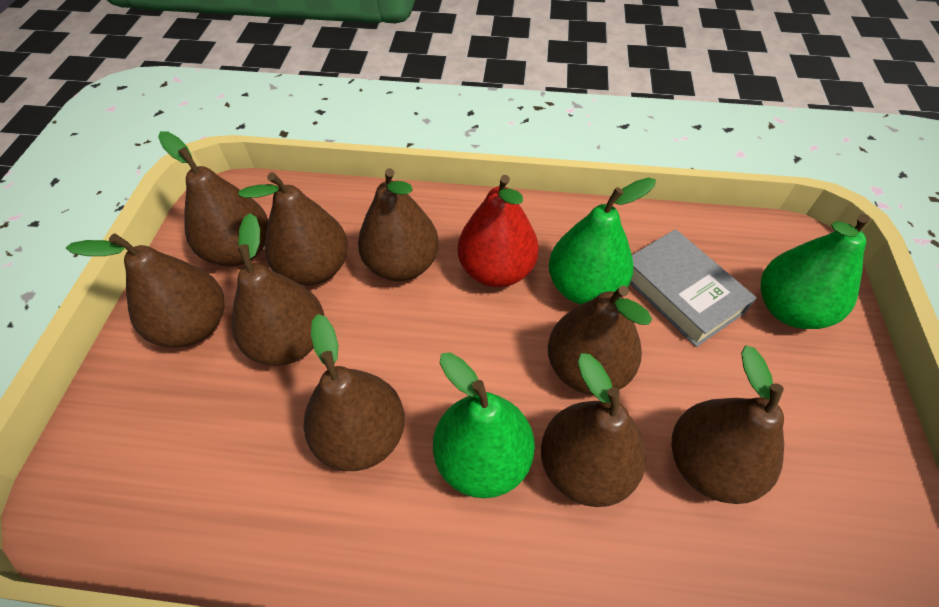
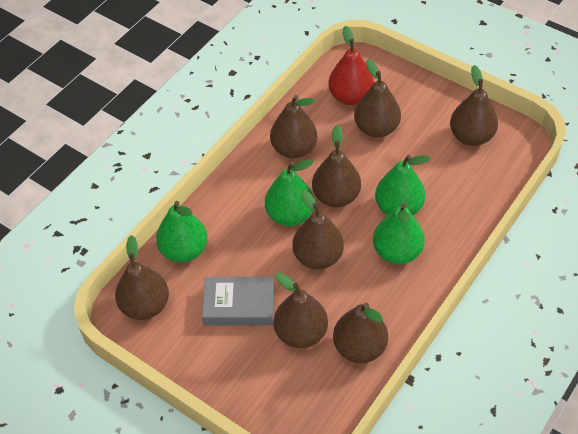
brown pear: 9 -> 8
green pear: 3 -> 4

